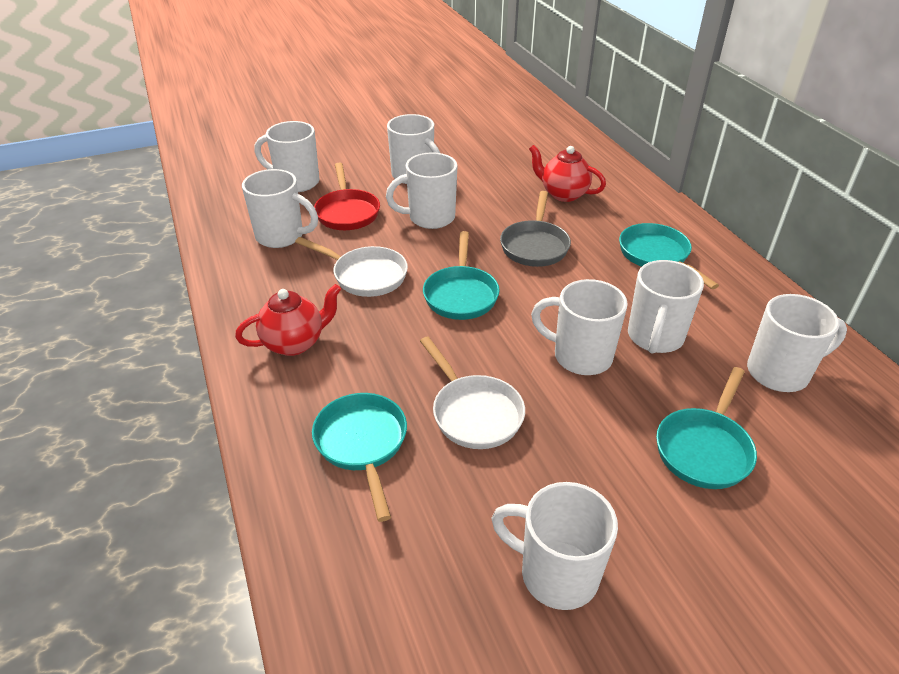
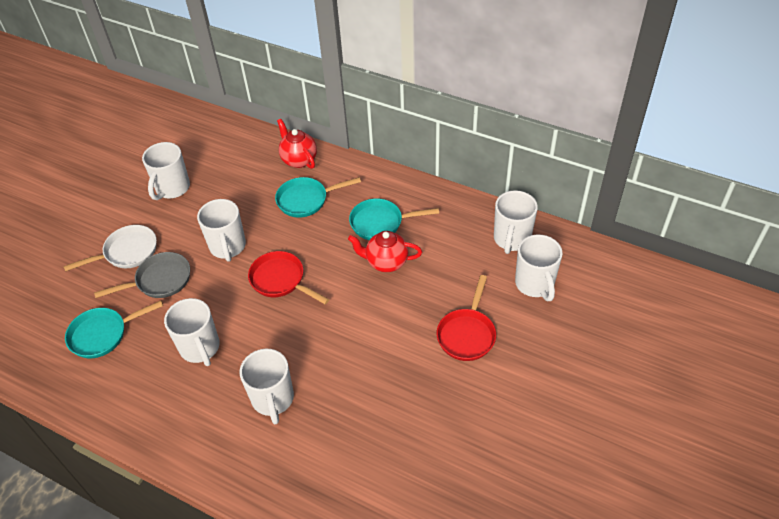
red pan: 1 -> 2
turquoise pan: 4 -> 3
white mug: 8 -> 6
white pan: 2 -> 1

